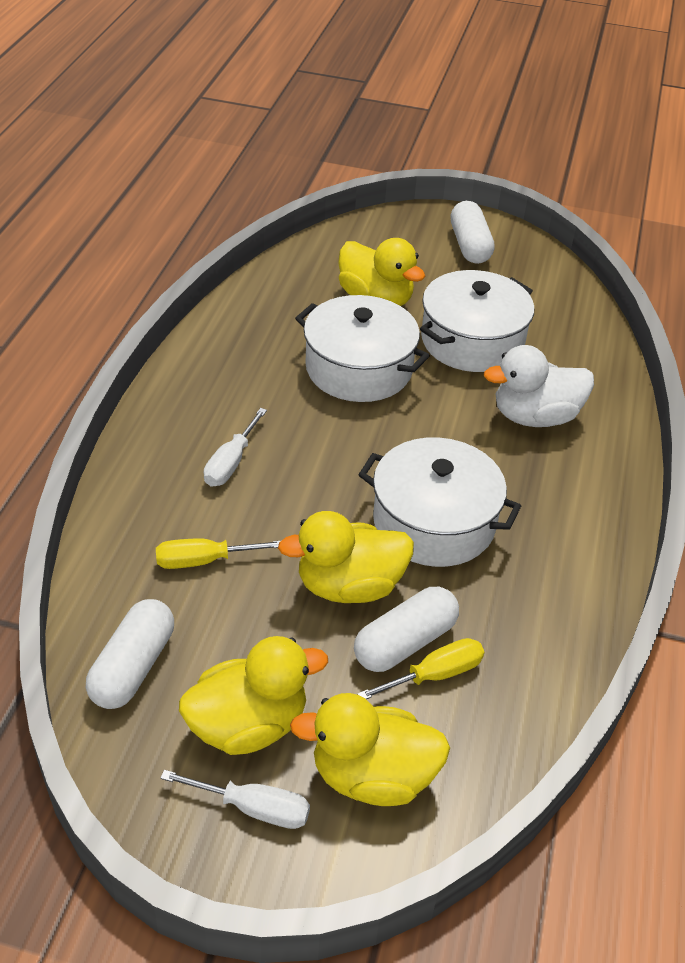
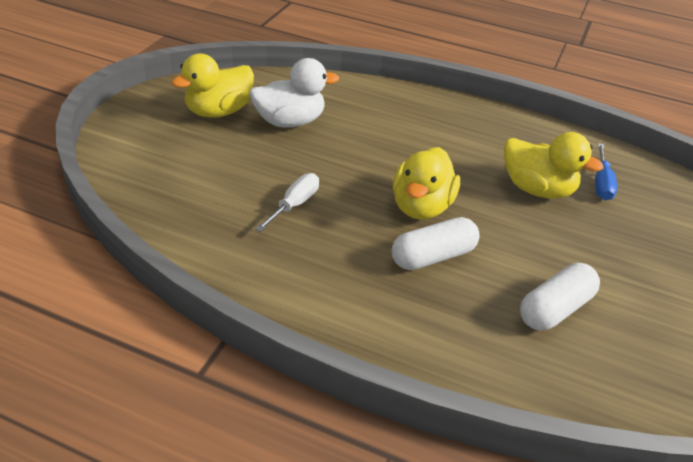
blue screwdriver: 0 -> 1
white capsule: 3 -> 2
white pot: 3 -> 0
white screwdriver: 2 -> 1
yellow duck: 4 -> 3
yellow screwdriver: 2 -> 0

